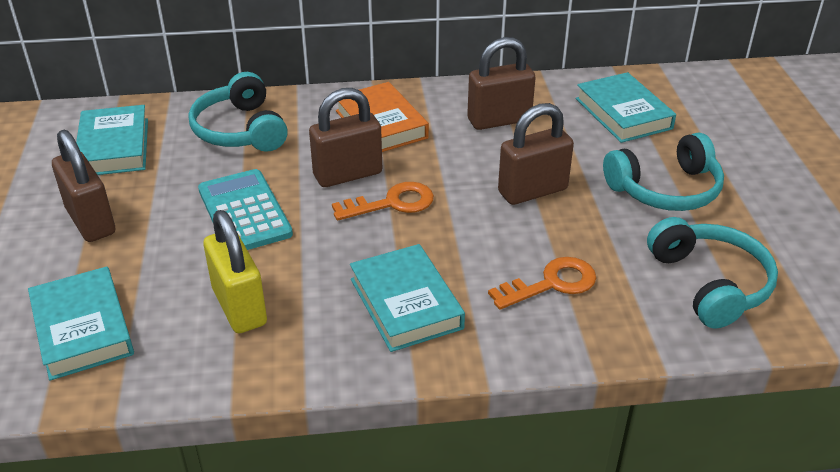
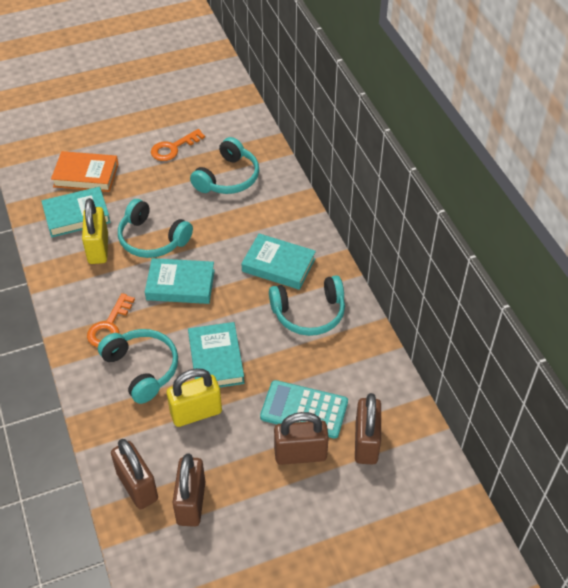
turquoise headphones: 3 -> 4
yellow padlock: 1 -> 2

